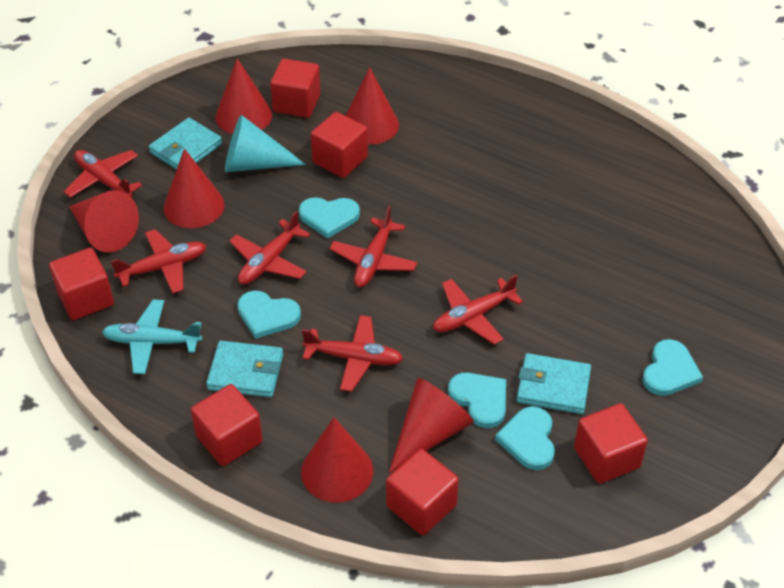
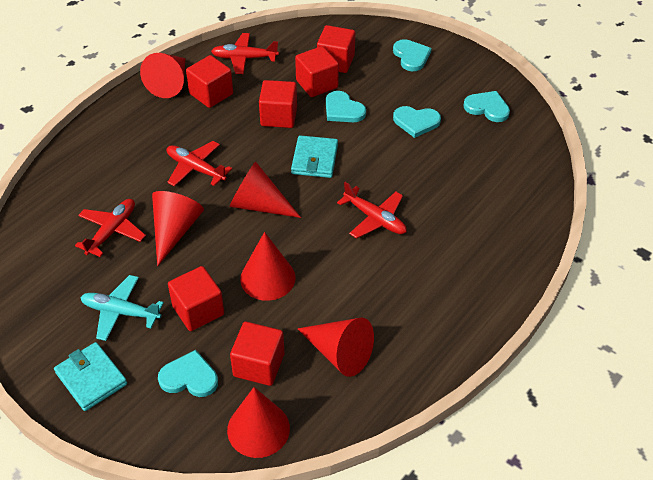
red plane: 6 -> 4
turquoise cone: 1 -> 0
turquoise wallet: 3 -> 2

